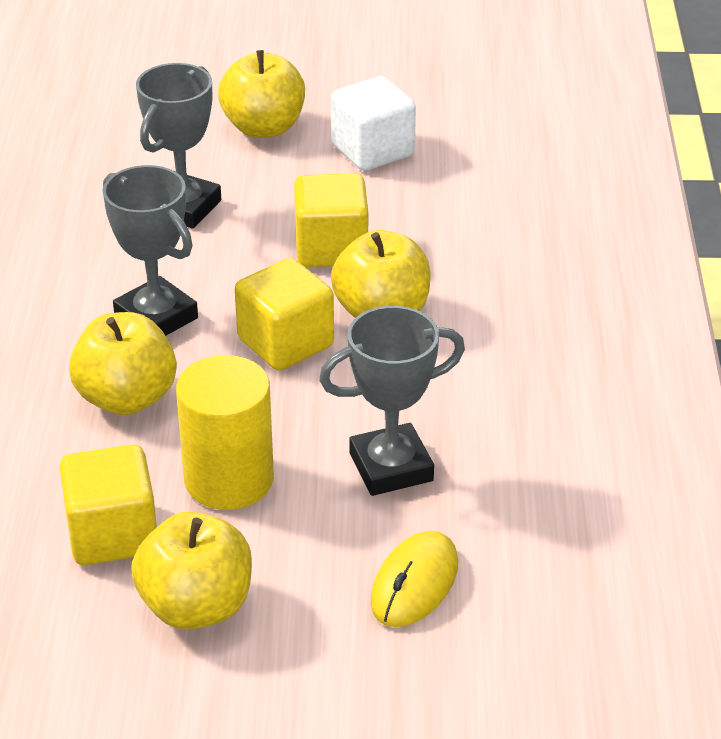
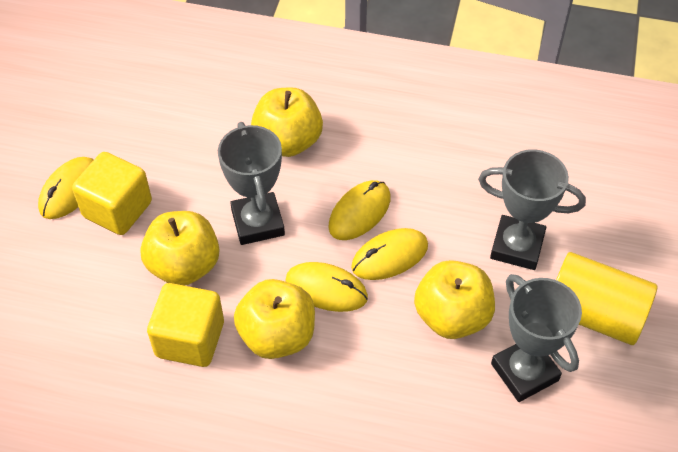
white cube: 1 -> 0
yellow cube: 3 -> 2
yellow mouse: 1 -> 4

